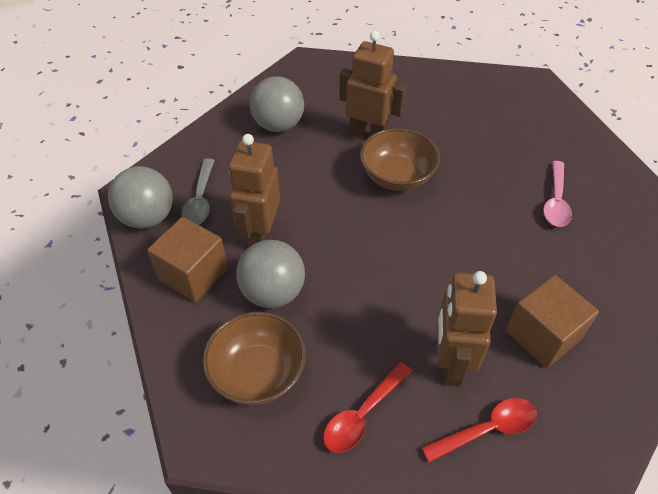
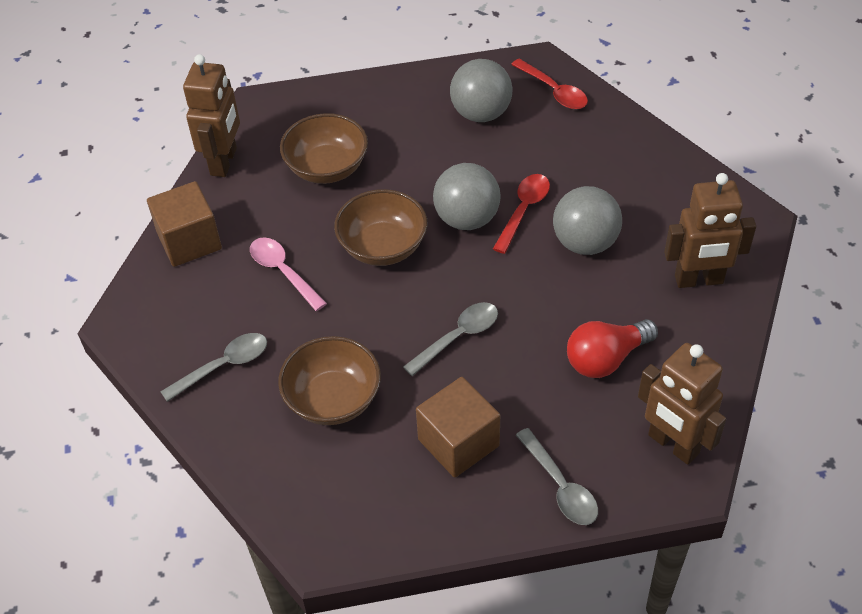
brown bowl: 2 -> 3
grey spoon: 1 -> 3
red light bulb: 0 -> 1

